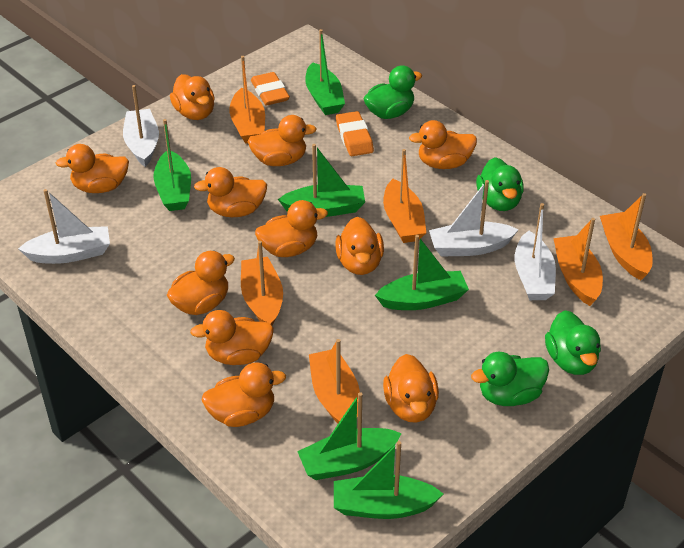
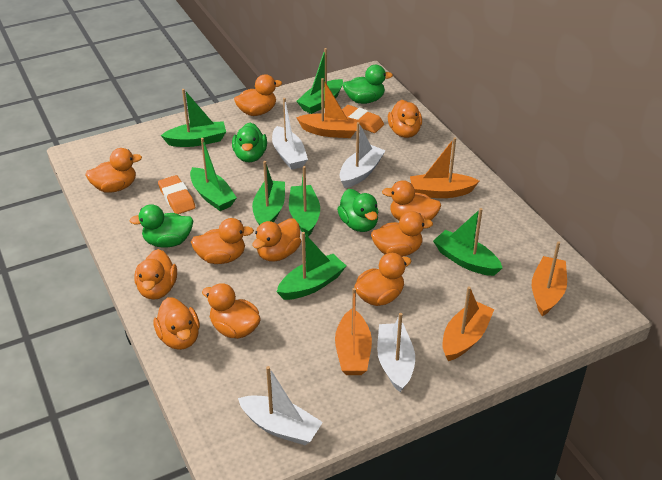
green boat: 6 -> 7
orange boat: 6 -> 5

